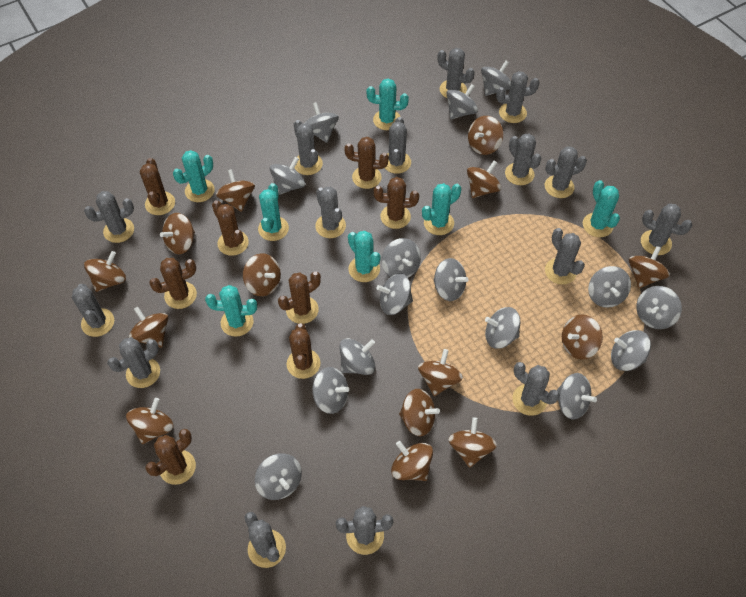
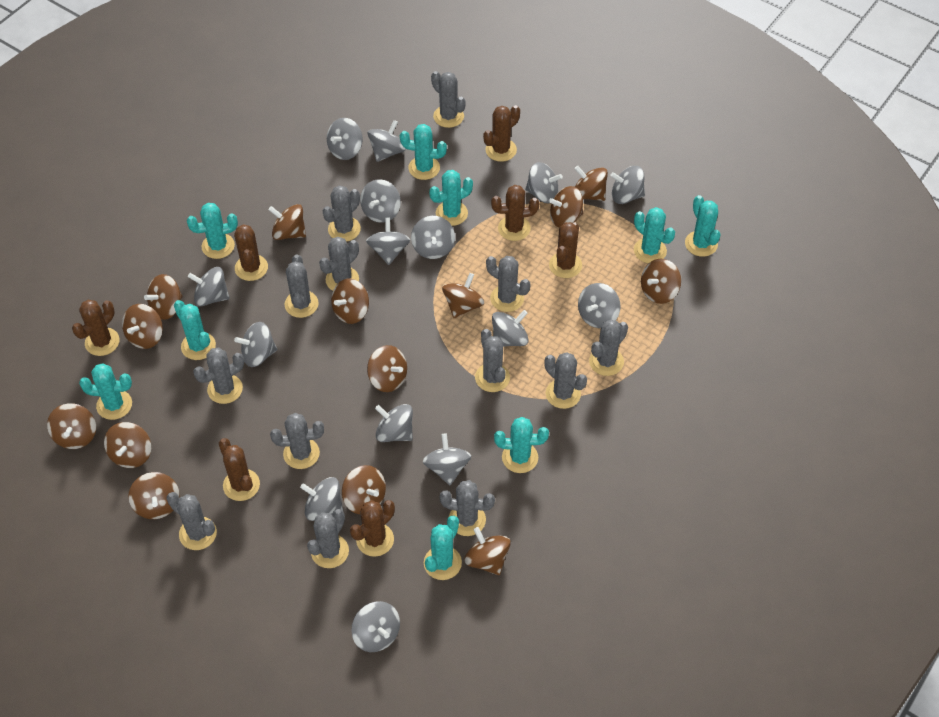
brown cactus: 8 -> 7
grey cactus: 15 -> 13
turquoise cactus: 7 -> 9

